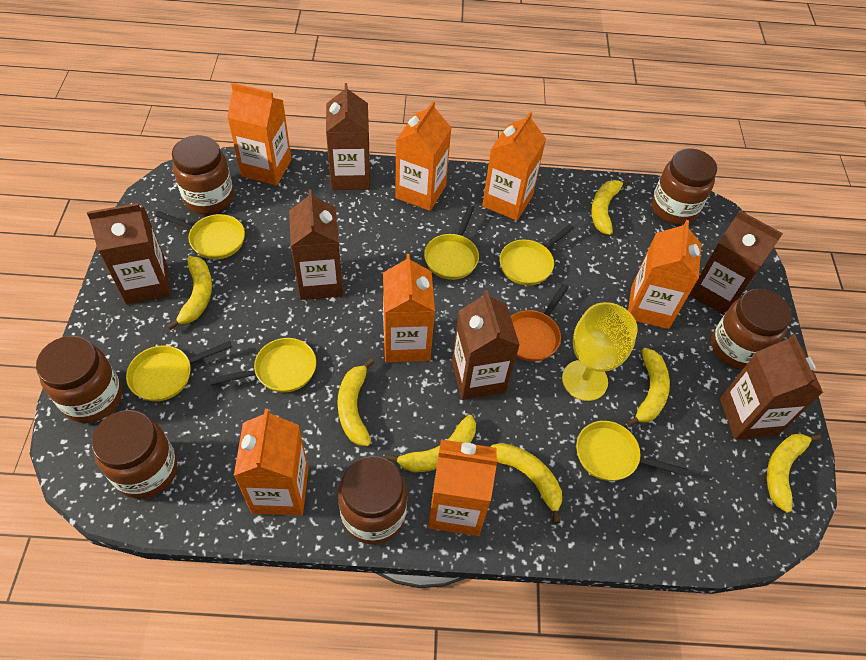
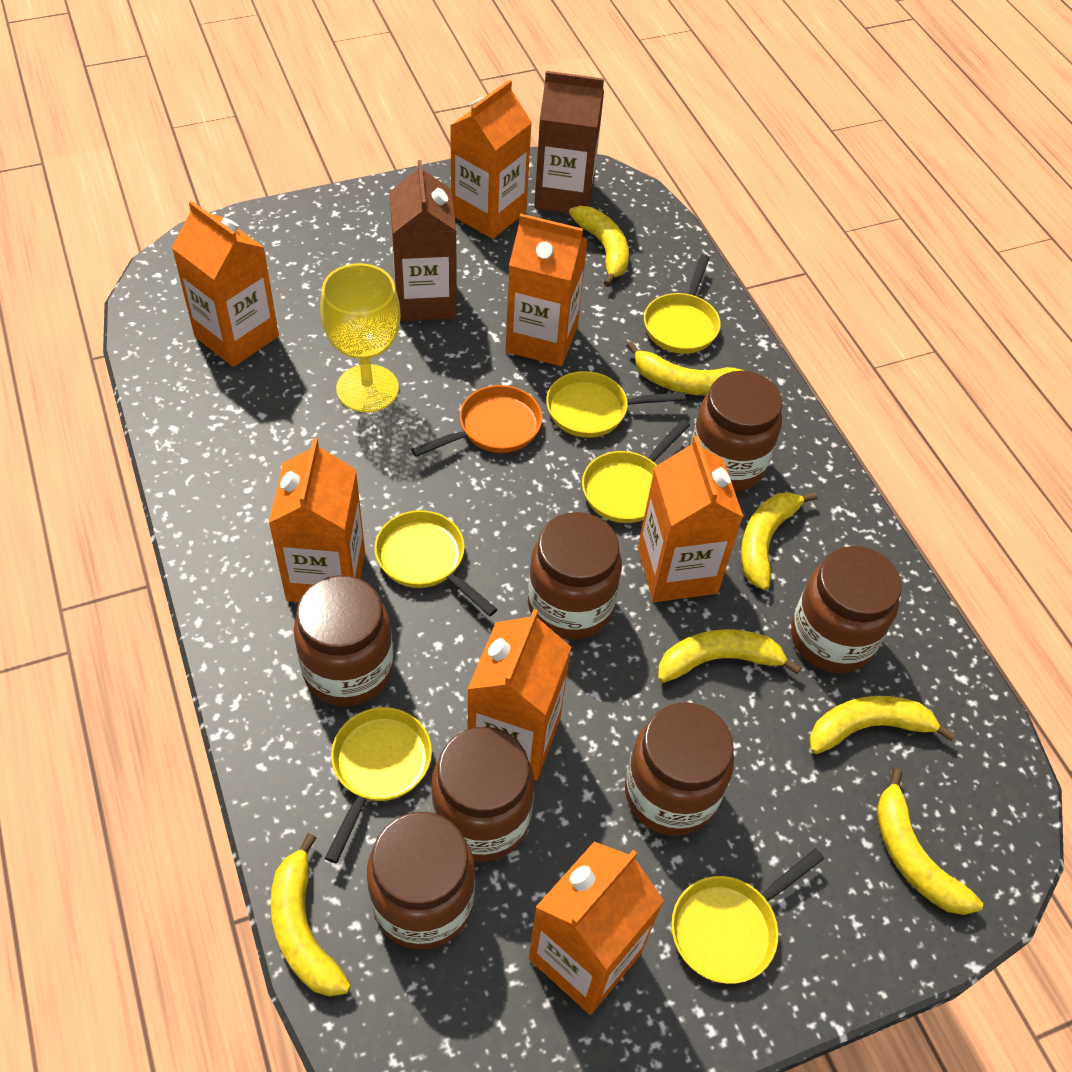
brown carton: 6 -> 2
brown jar: 6 -> 7

